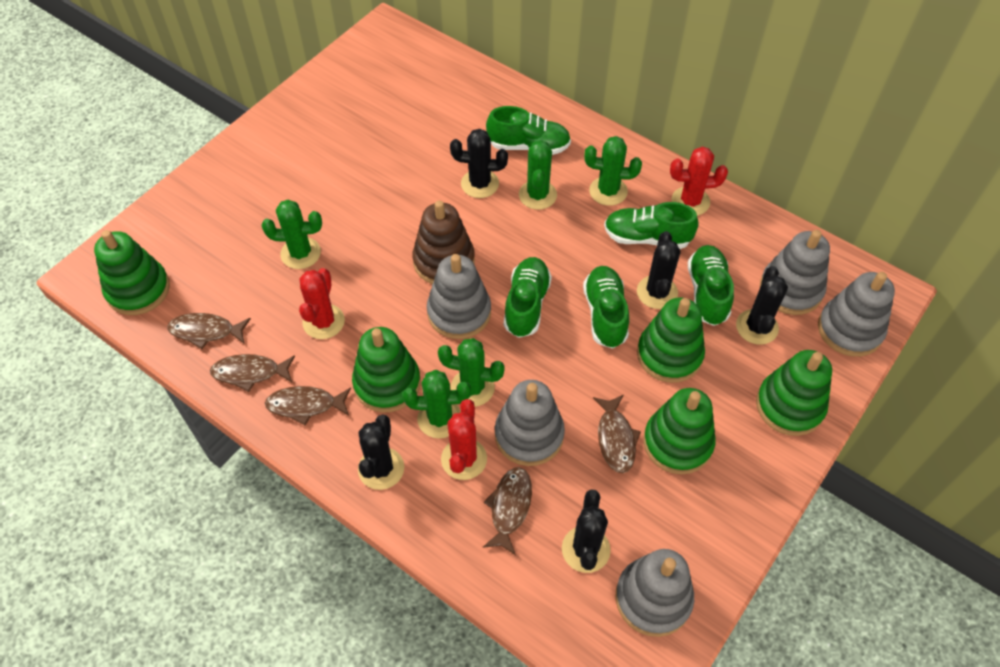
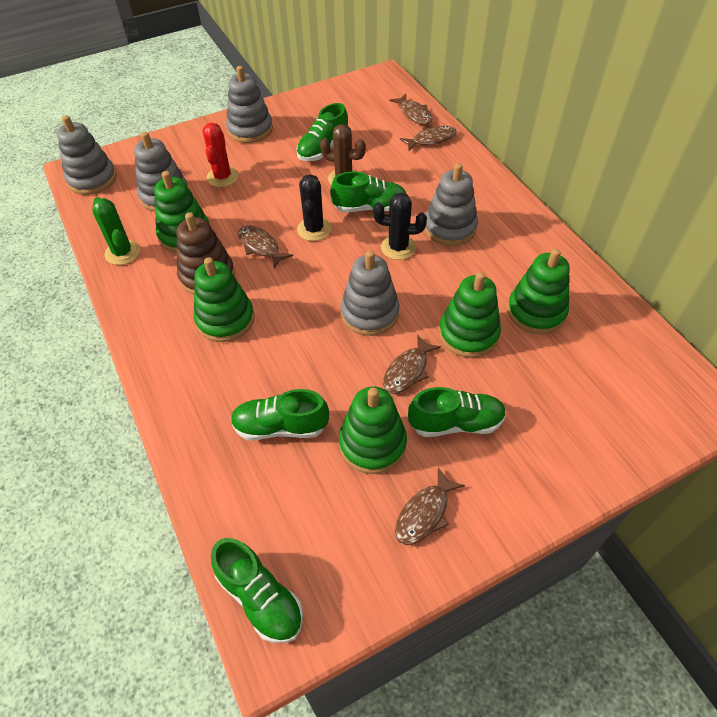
black cactus: 5 -> 2
brown cactus: 0 -> 1
green cactus: 5 -> 1
red cactus: 3 -> 1

